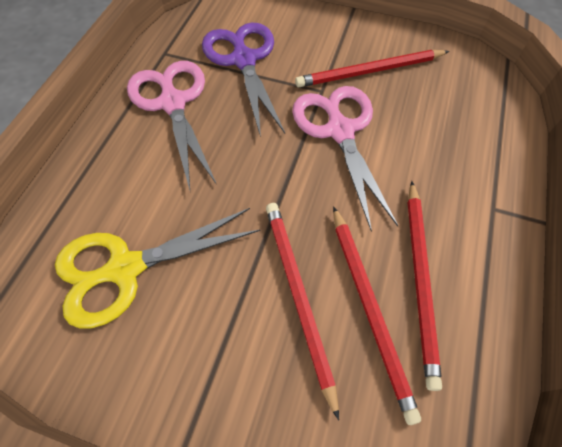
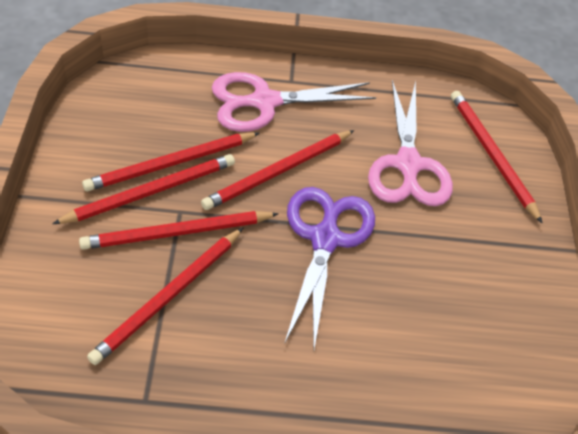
red pencil: 4 -> 6
yellow scissors: 1 -> 0

